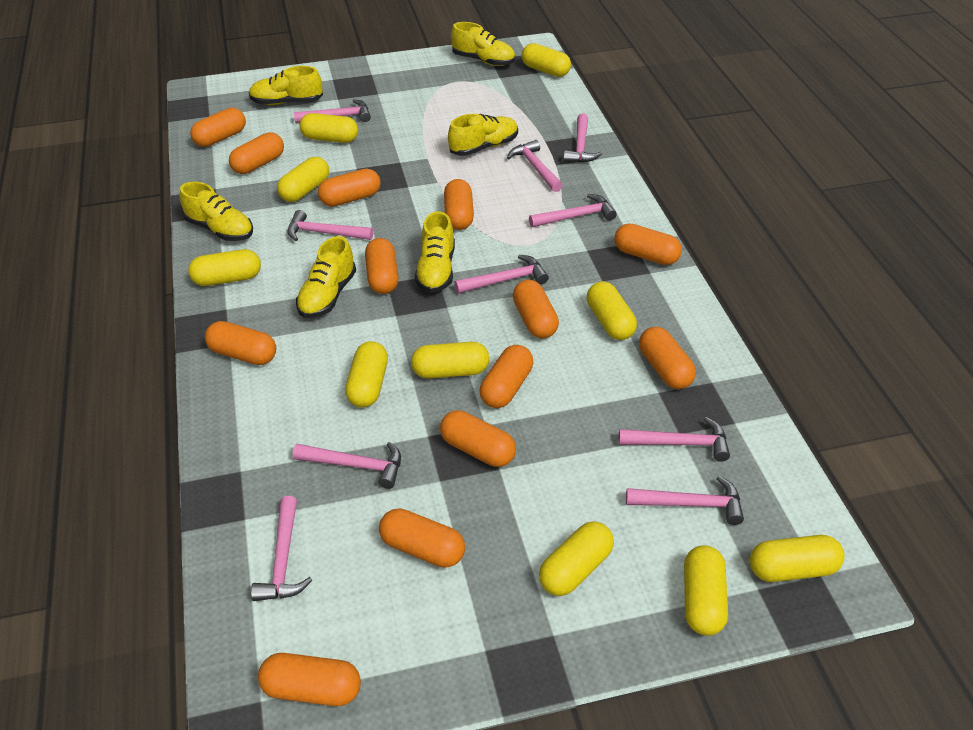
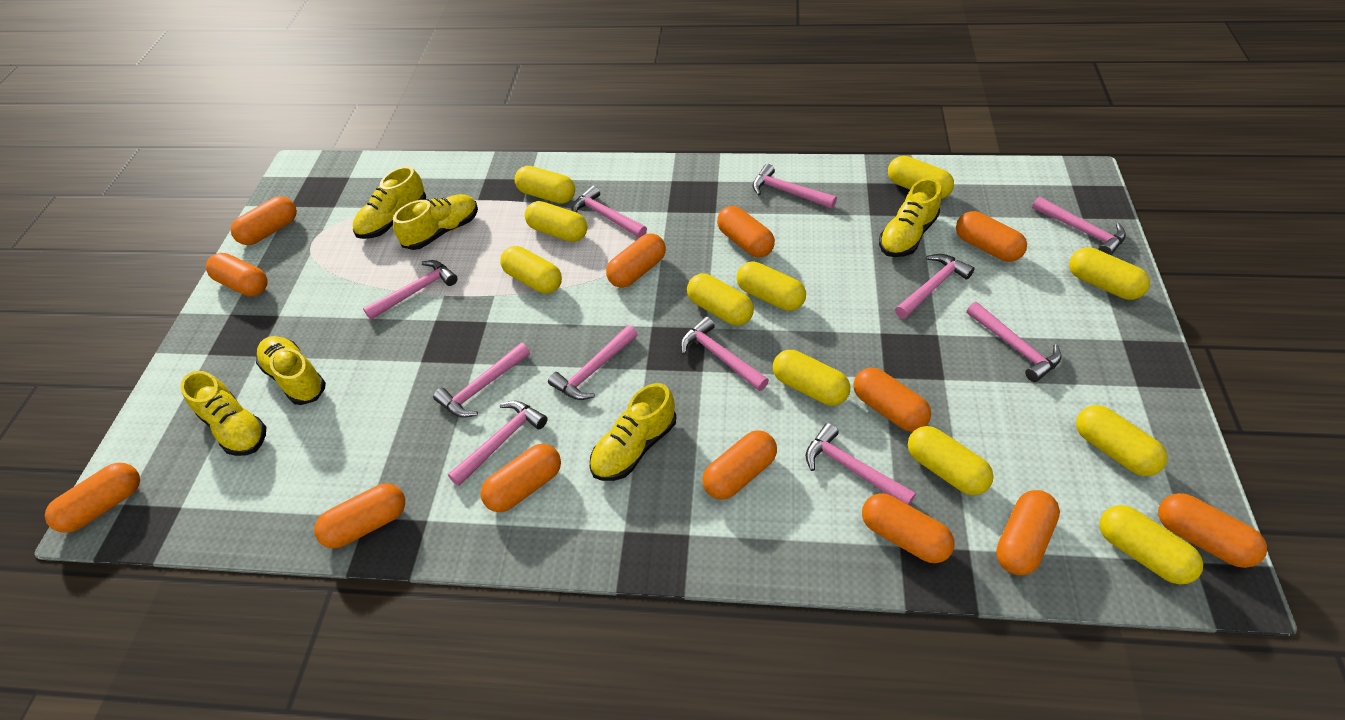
pink hammer: 10 -> 11
yellow capsule: 10 -> 11

